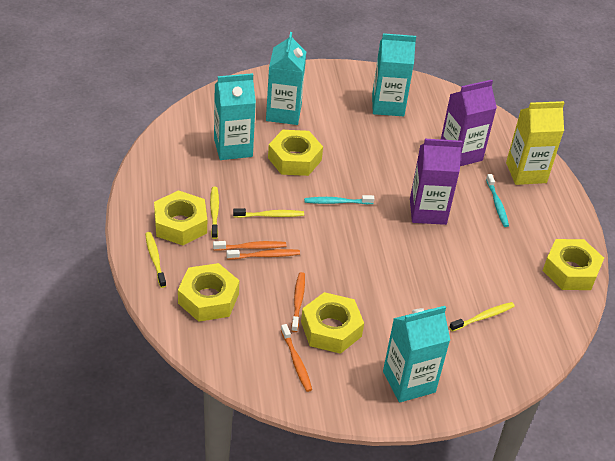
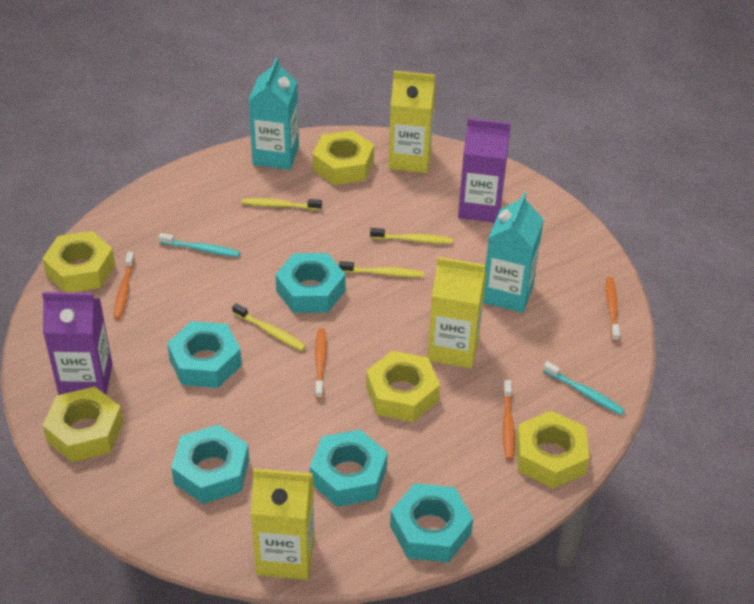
turquoise carton: 4 -> 2
turquoise nut: 0 -> 5
yellow carton: 1 -> 3

